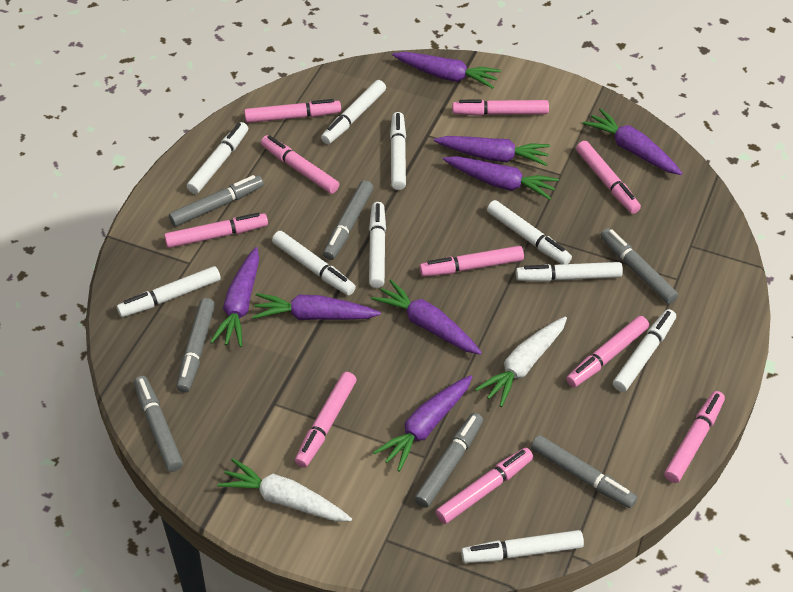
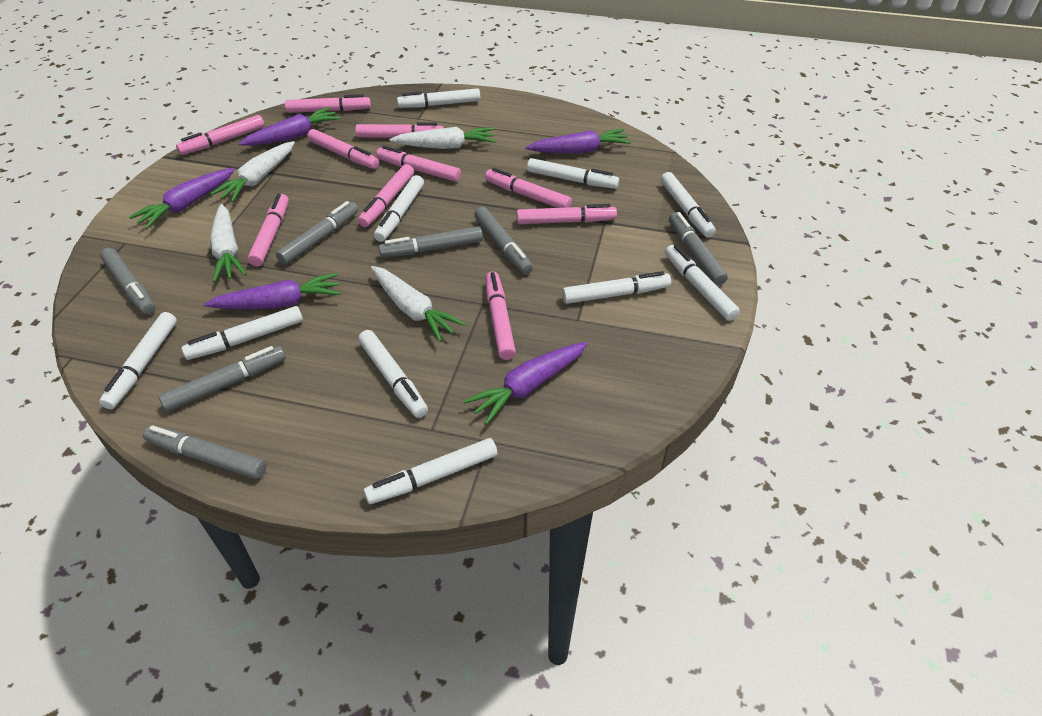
purple carrot: 8 -> 5
white carrot: 2 -> 4

